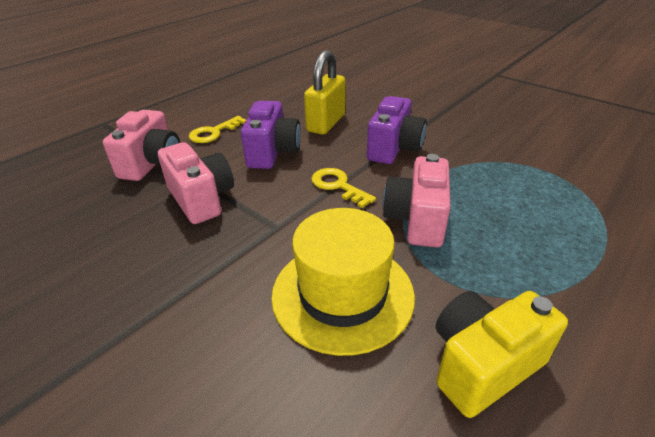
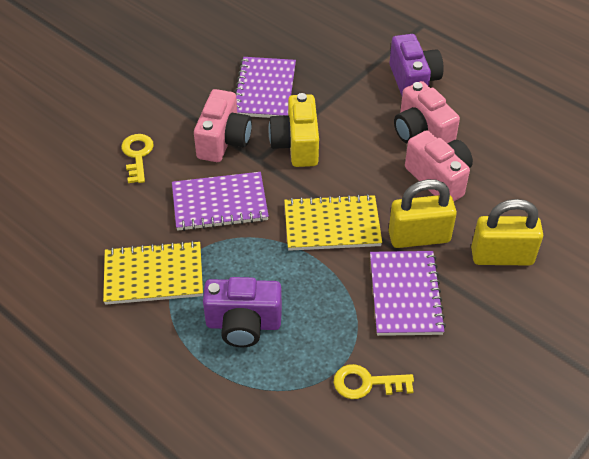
purple notebook: 0 -> 3
yellow hat: 1 -> 0
yellow notebook: 0 -> 2
yellow padlock: 1 -> 2

